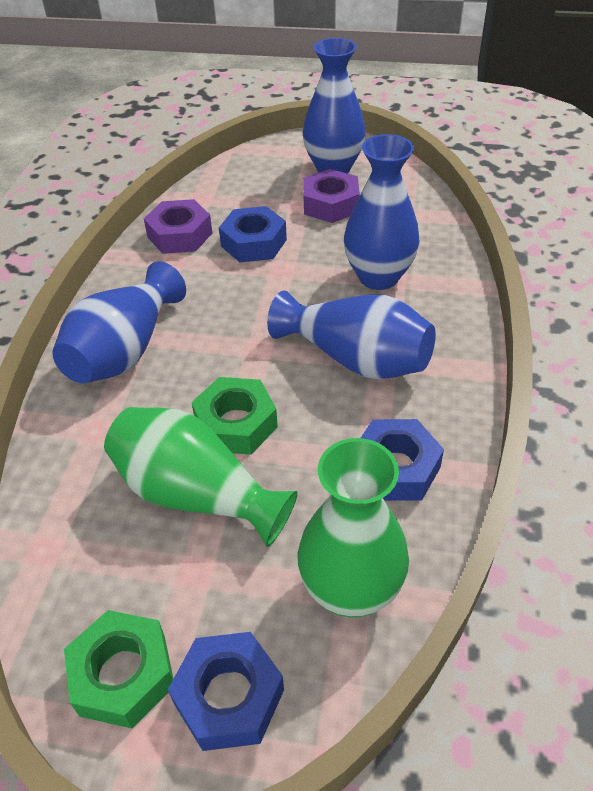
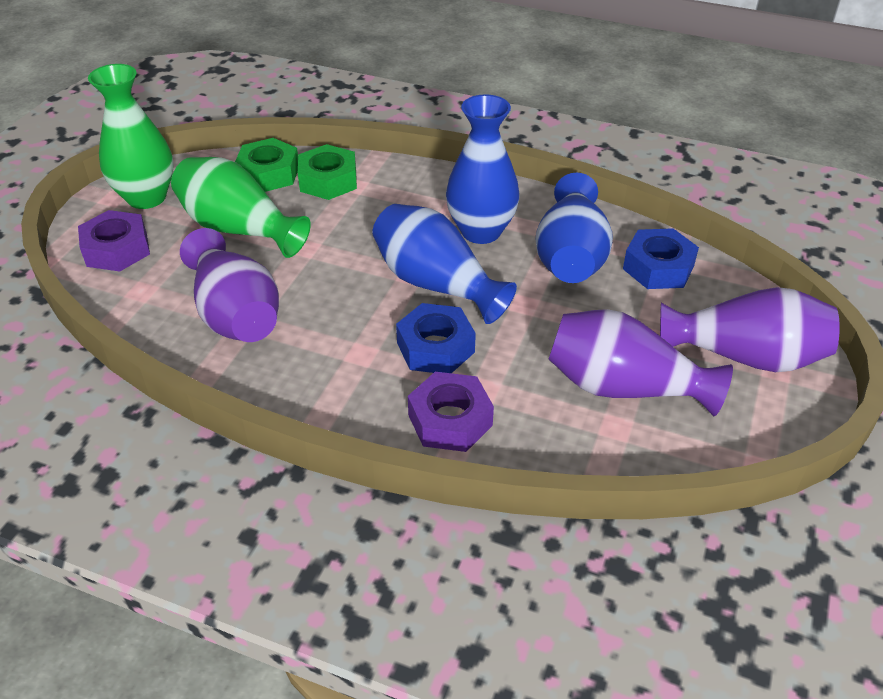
blue nut: 3 -> 2
blue vase: 4 -> 3
purple vase: 0 -> 3

